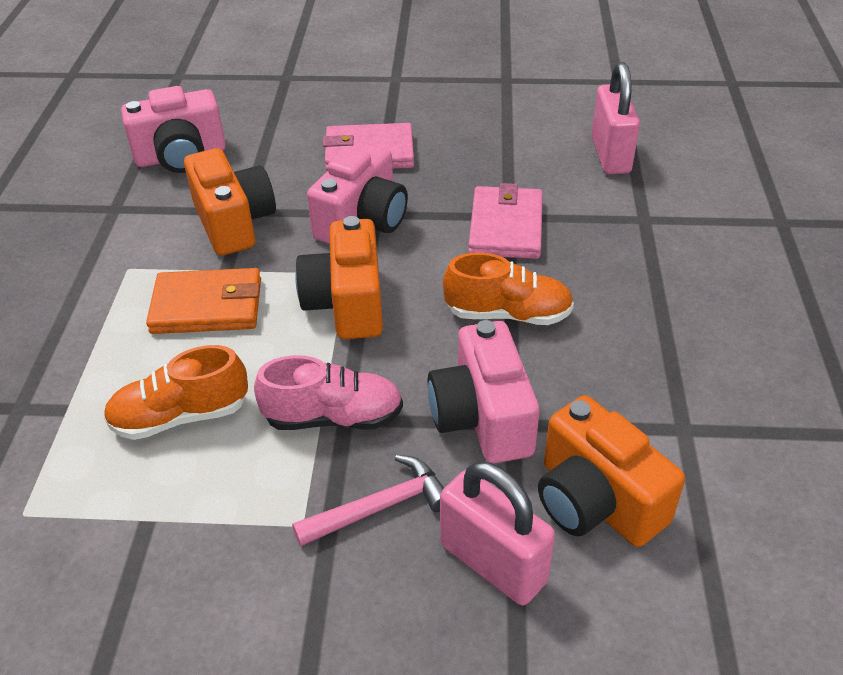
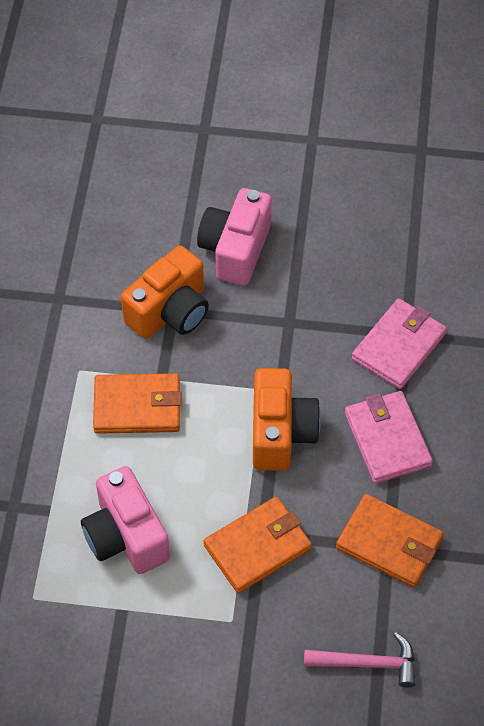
orange camera: 3 -> 2
orange shoe: 2 -> 0
orange wallet: 1 -> 3
pink camera: 3 -> 2
pink padlock: 2 -> 0
pink shoe: 1 -> 0

